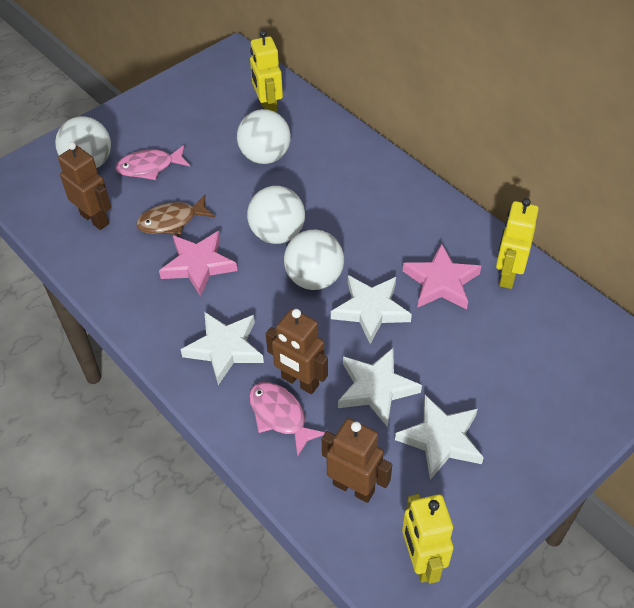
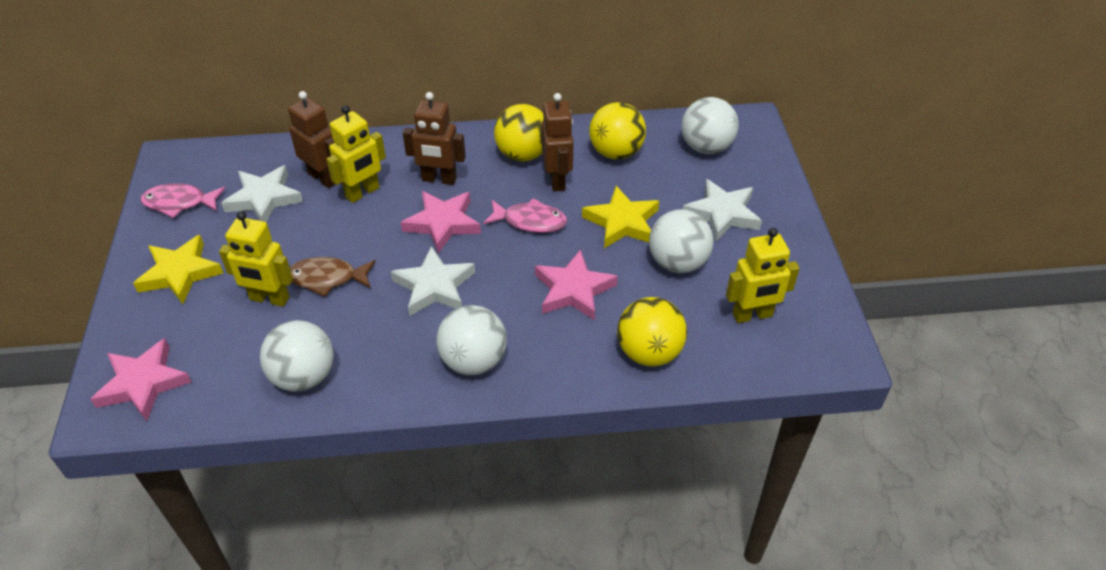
pink star: 2 -> 3
white star: 4 -> 3
yellow ball: 0 -> 3
yellow star: 0 -> 2

